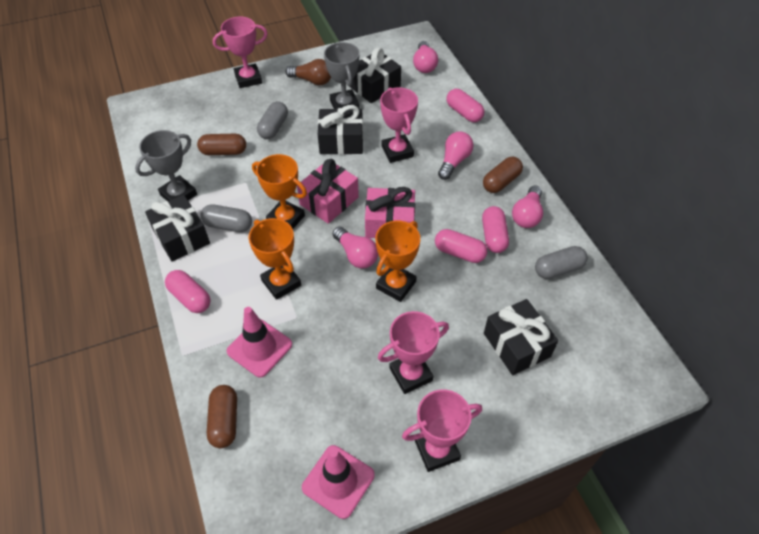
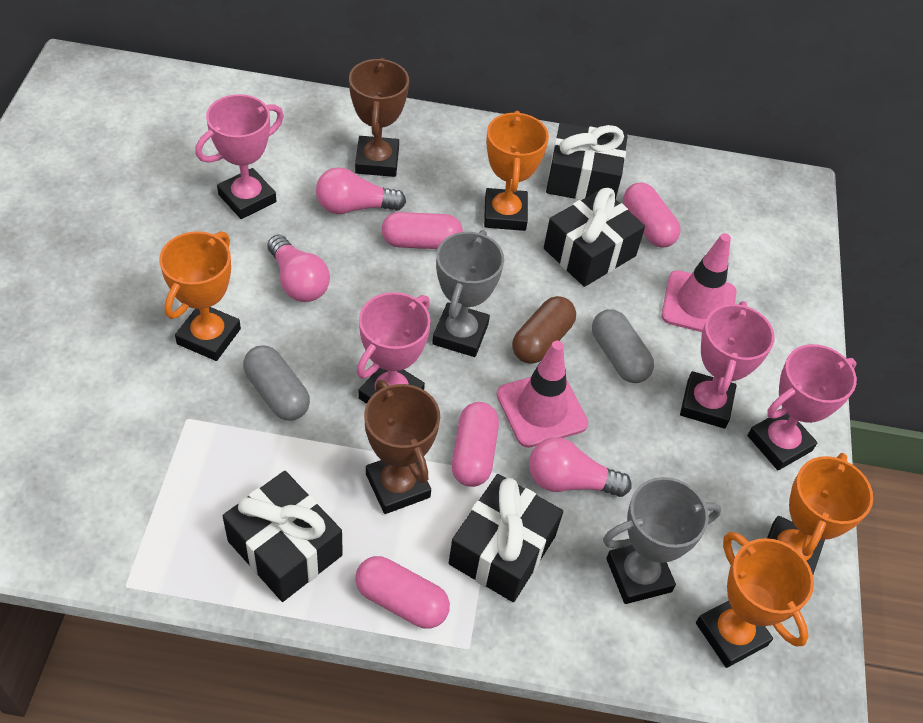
brown capsule: 3 -> 1
brown light bulb: 1 -> 0
brown trophy: 0 -> 2
grey capsule: 3 -> 2
orange trophy: 3 -> 4
pink gift: 2 -> 0
pink light bulb: 4 -> 3

